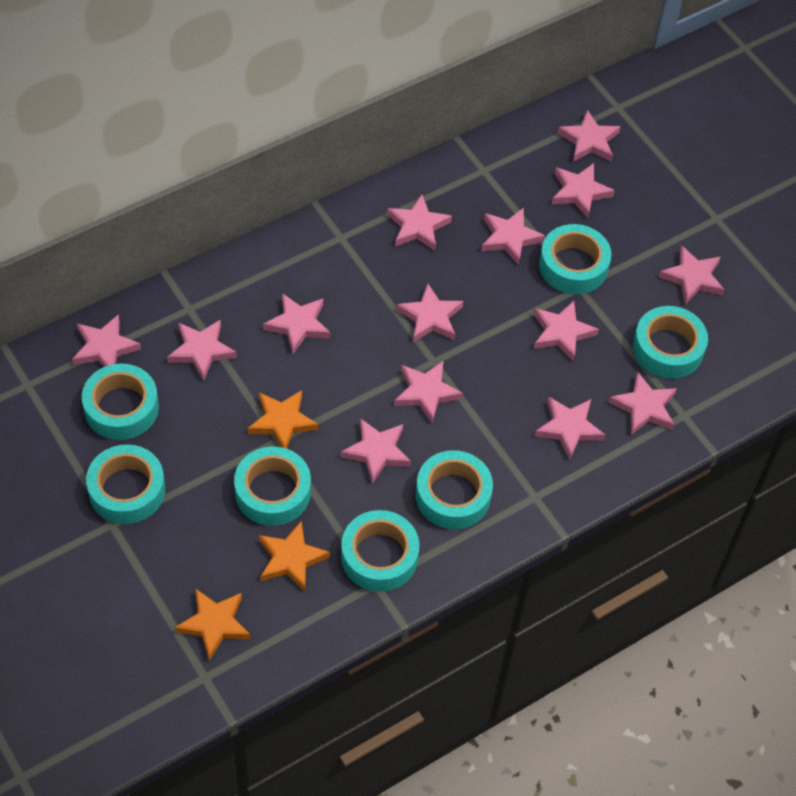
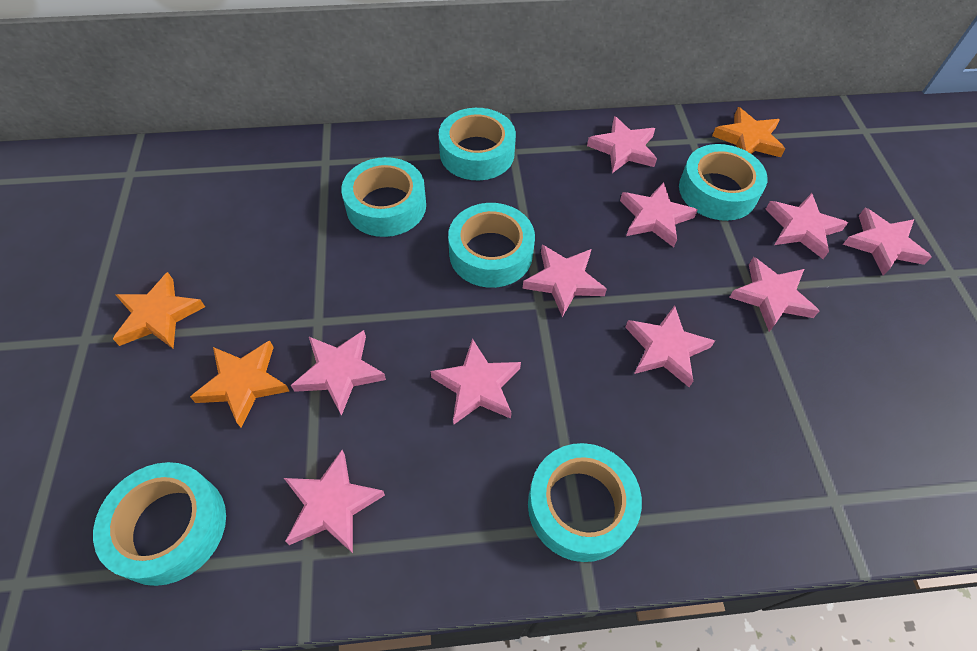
pink star: 14 -> 10
turquoise tape: 7 -> 6

